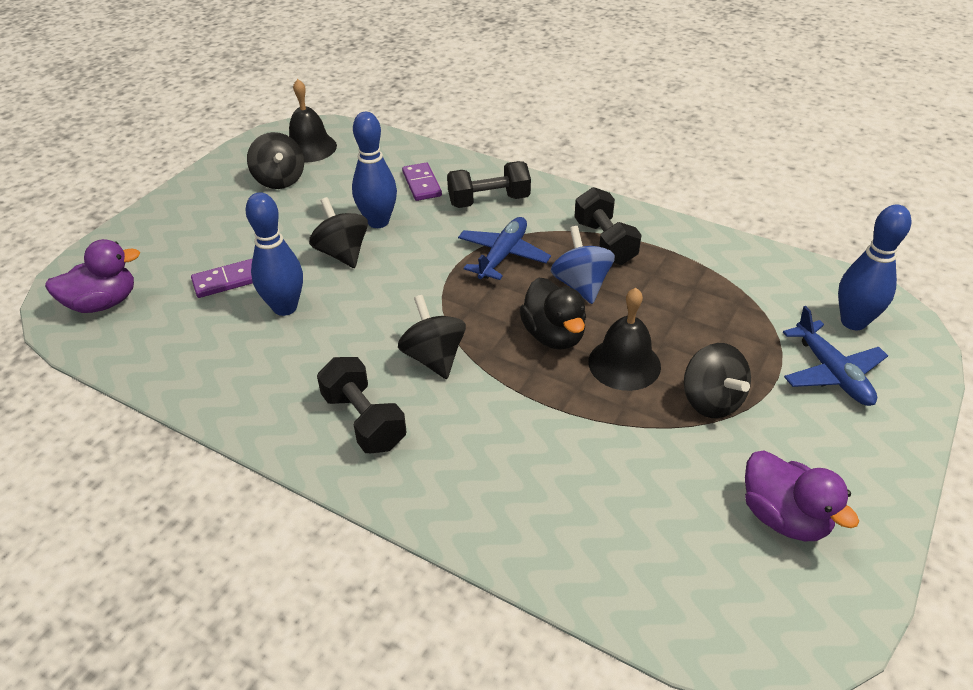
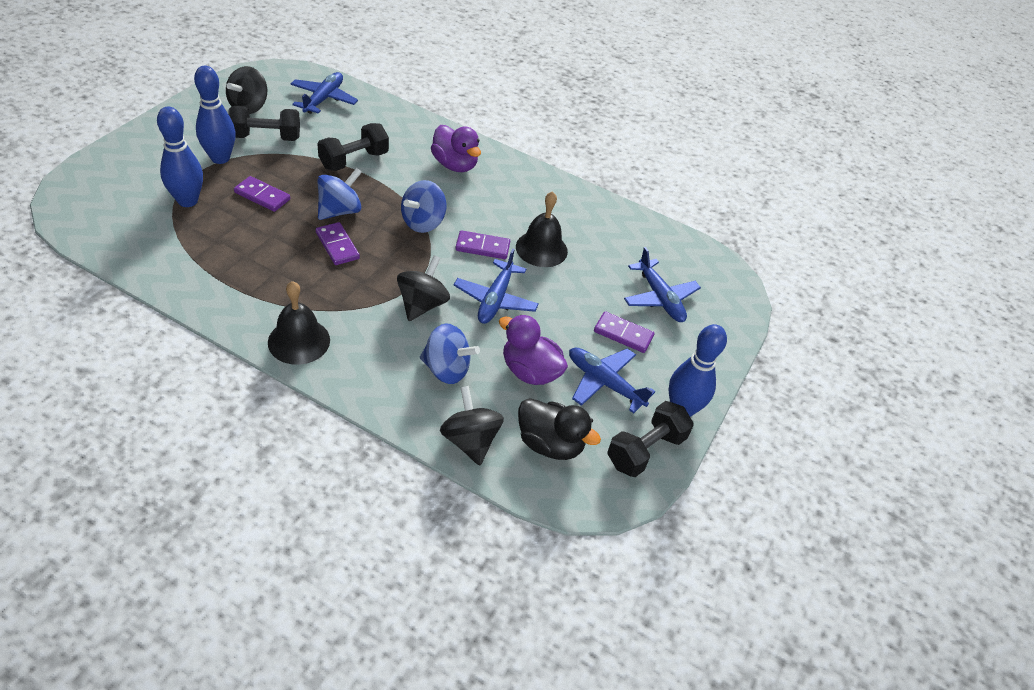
black spinning top: 4 -> 3
blue plane: 2 -> 4
blue spinning top: 1 -> 3
purple domino: 2 -> 4

